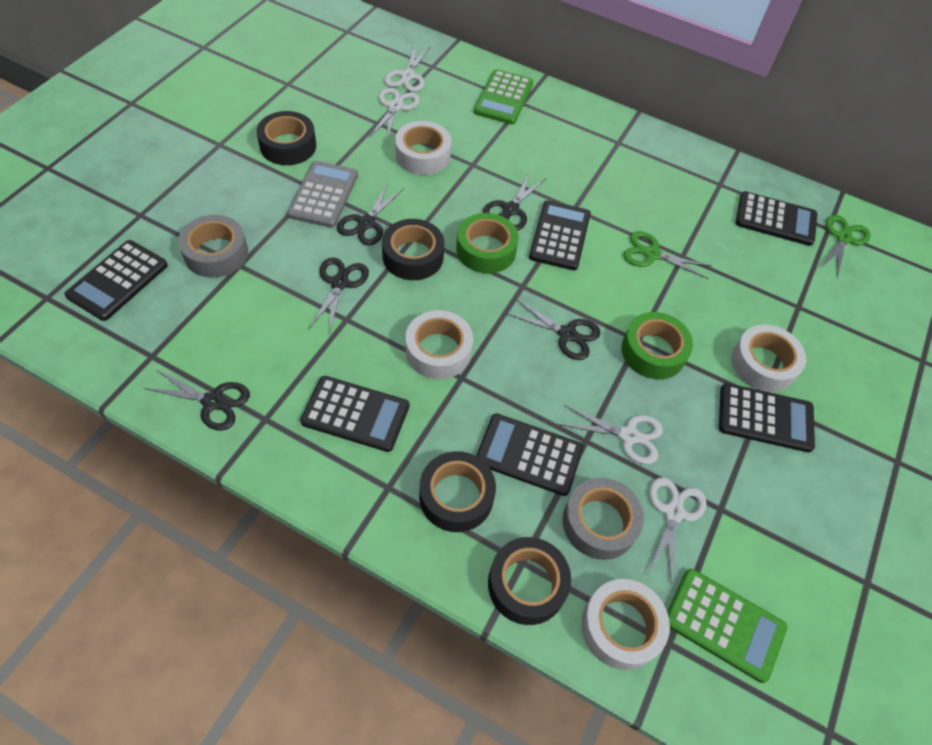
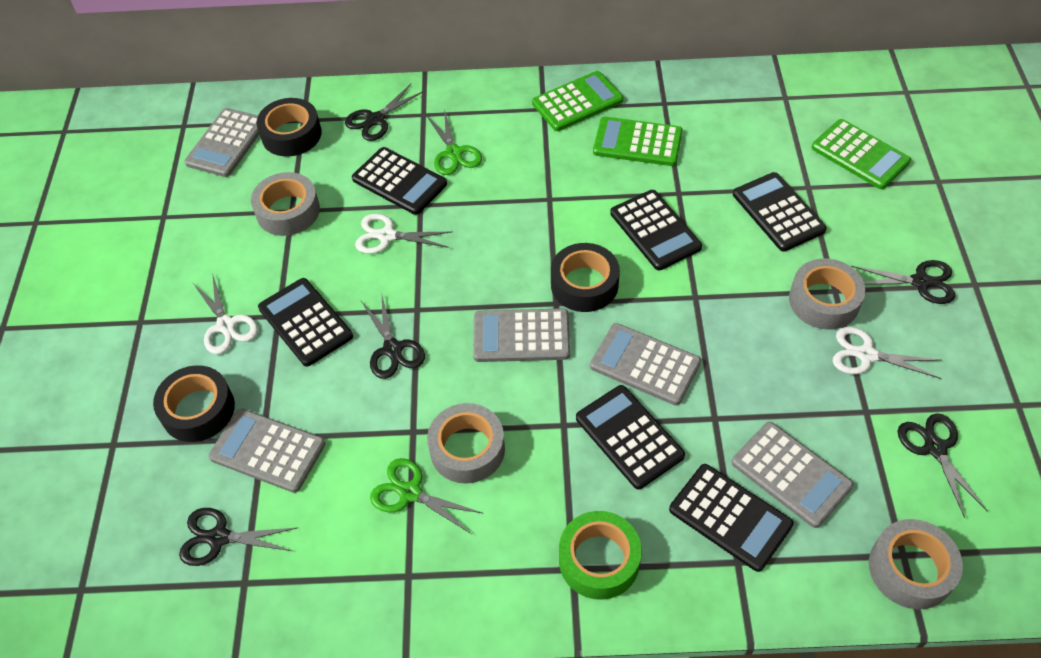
black tape: 4 -> 3
green calculator: 2 -> 3
green tape: 2 -> 1
grey calculator: 1 -> 5
grey tape: 2 -> 4
white scissors: 4 -> 3
white tape: 4 -> 0

